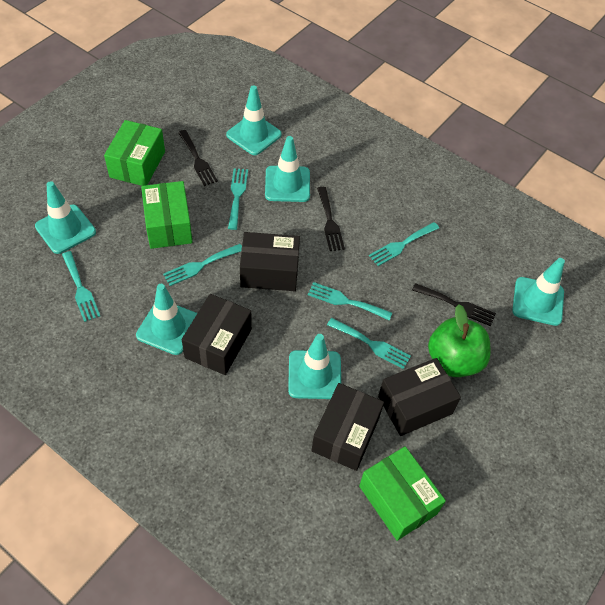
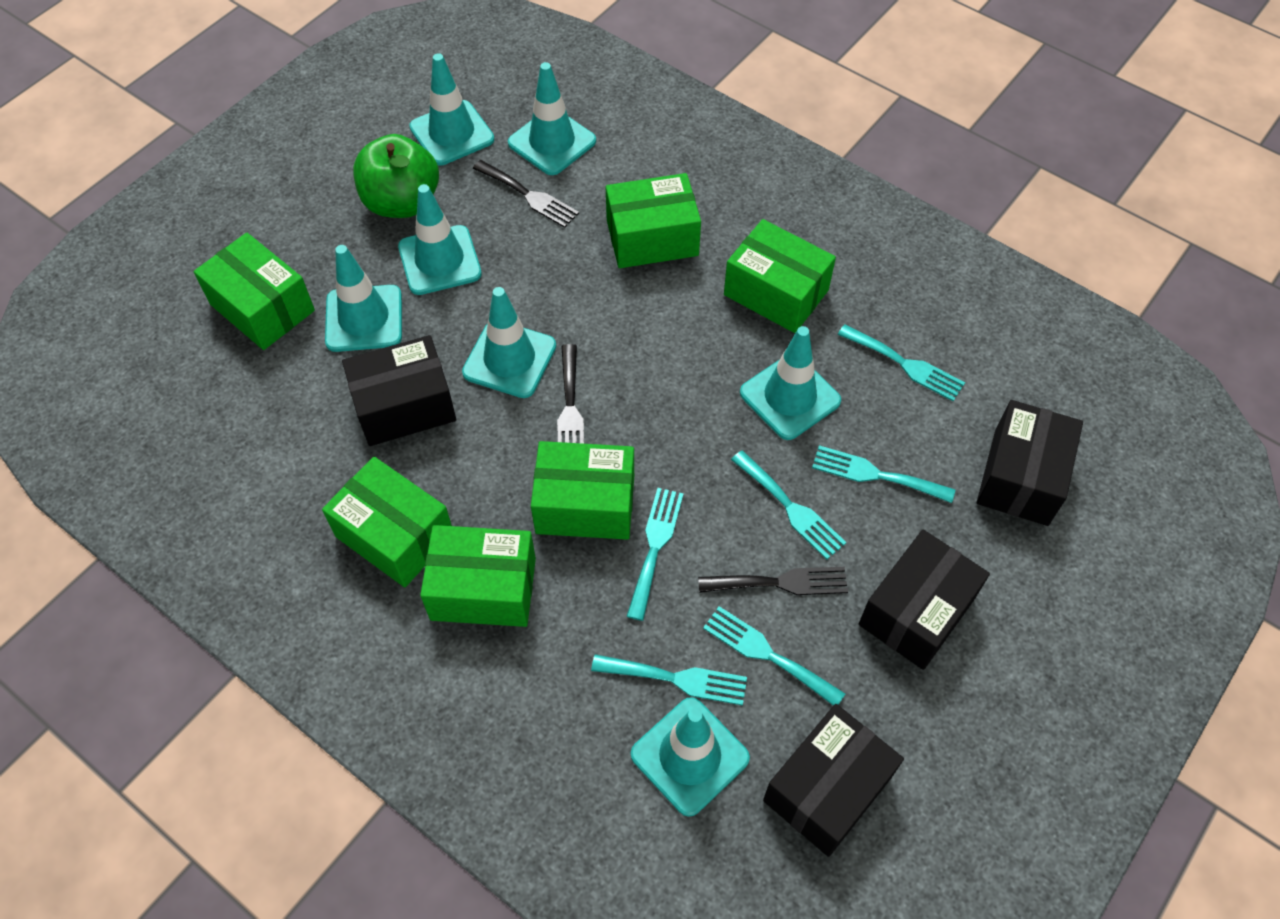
green box: 3 -> 6
turquoise traffic cone: 6 -> 7

